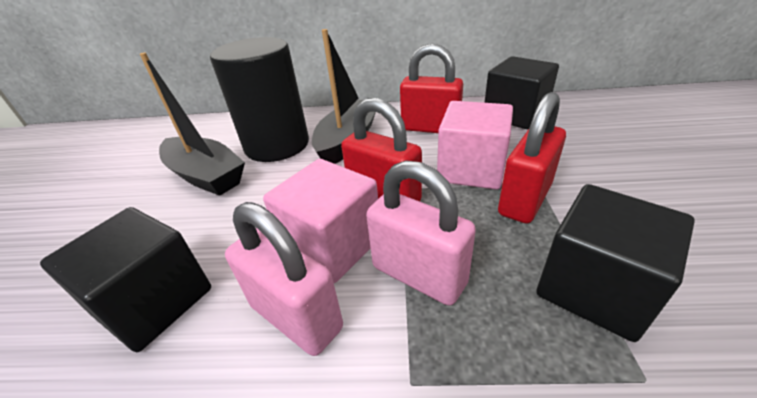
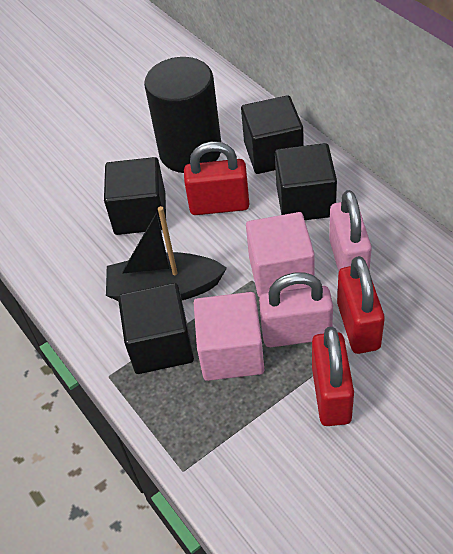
black boat: 2 -> 1
black cube: 3 -> 4

